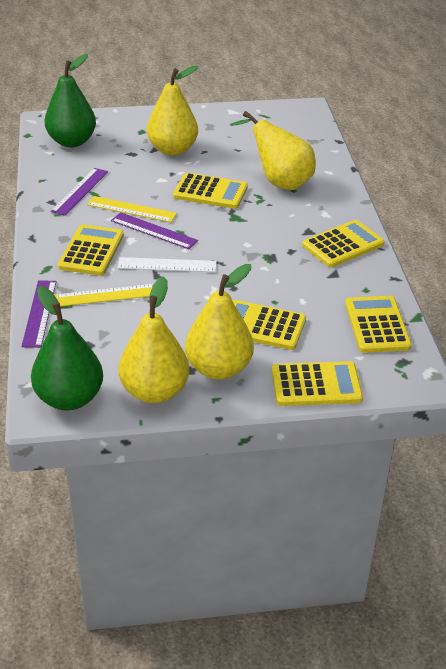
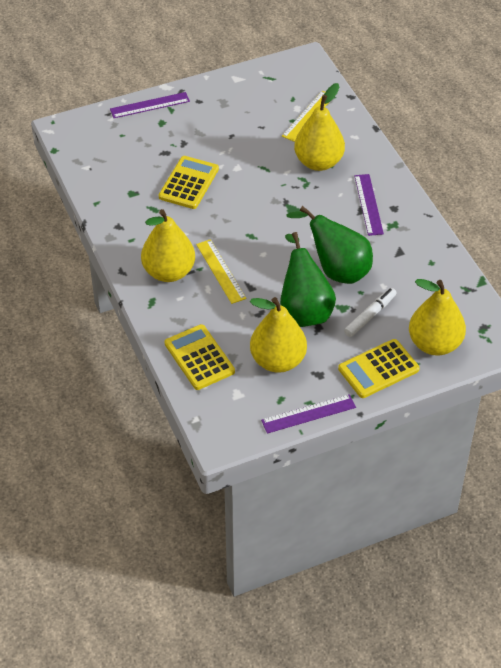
white marker: 0 -> 1
white ruler: 1 -> 0
yellow calculator: 6 -> 3

